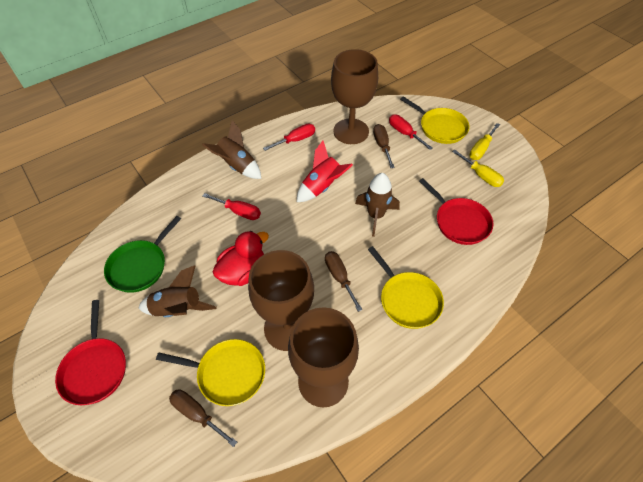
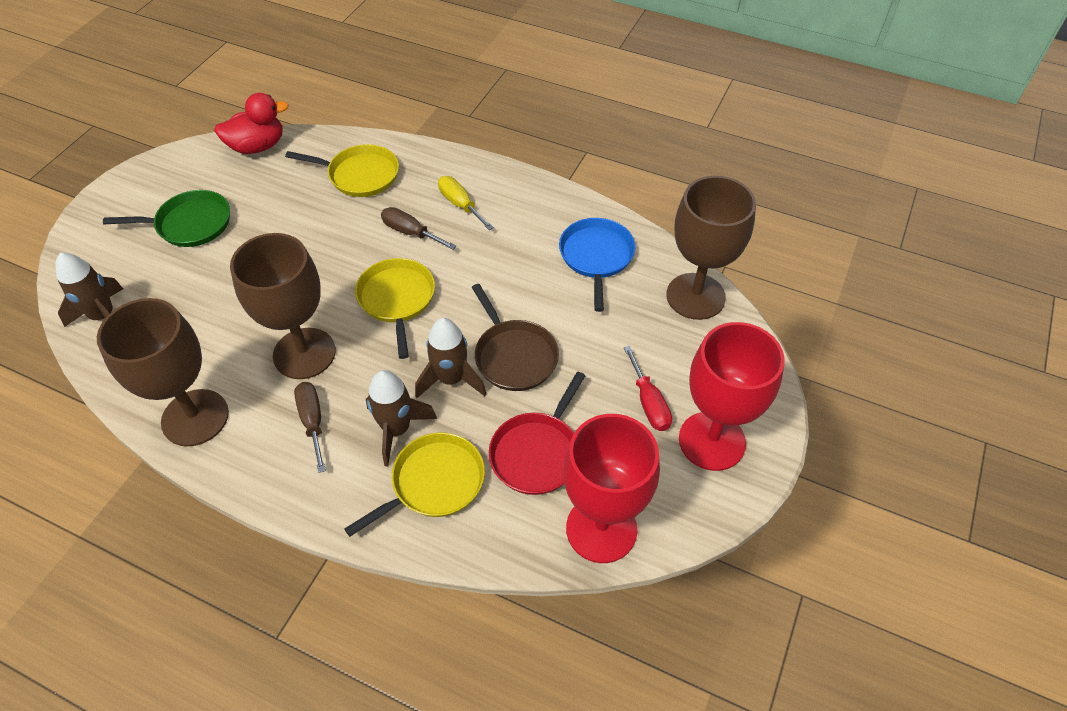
blue pan: 0 -> 1
brown pan: 0 -> 1
brown screwdriver: 3 -> 2
red goblet: 0 -> 2
red pan: 2 -> 1
red rocket: 1 -> 0
red screwdriver: 3 -> 1
yellow screwdriver: 2 -> 1

